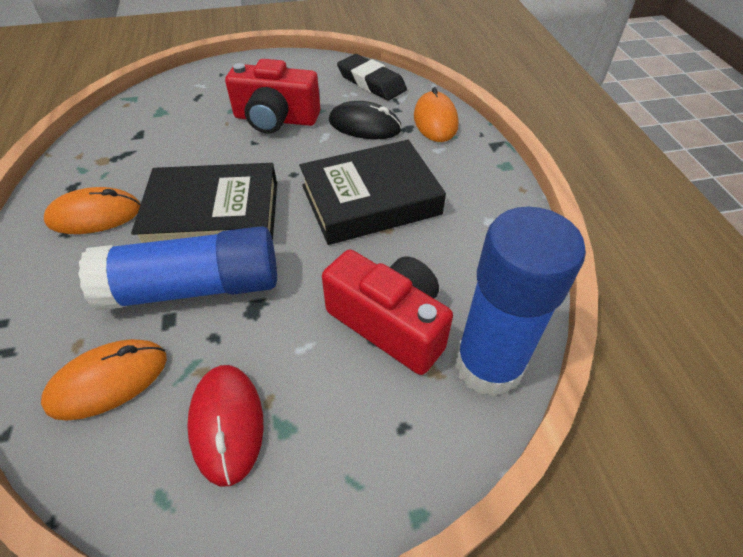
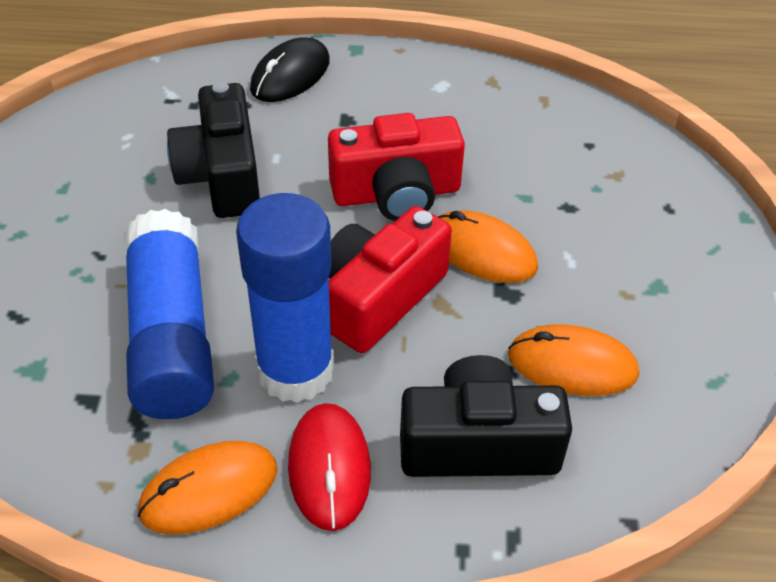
black book: 2 -> 0
black camera: 0 -> 2
black eraser: 1 -> 0

